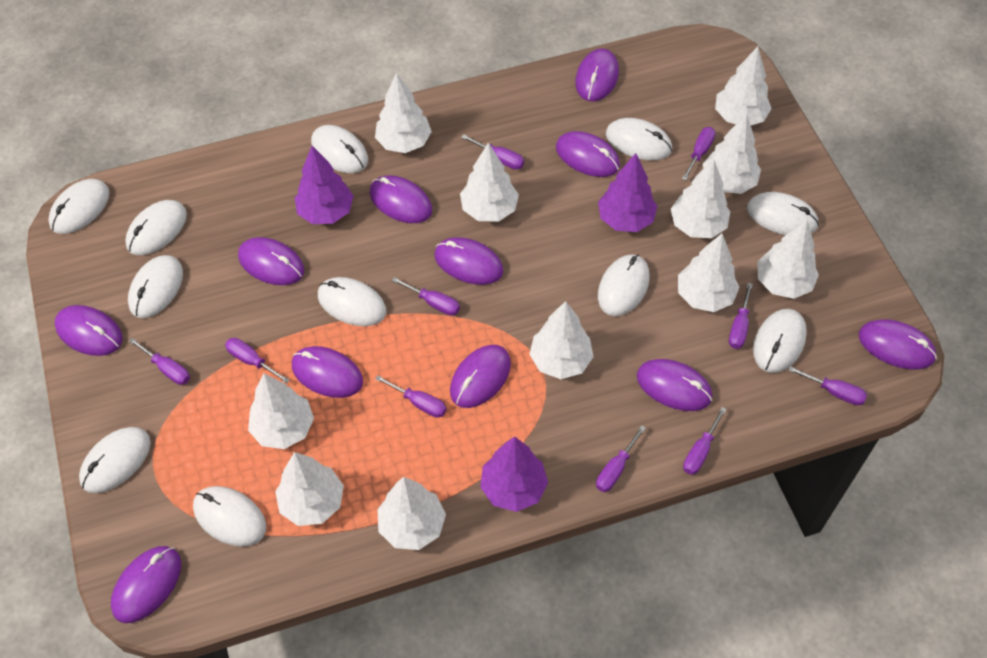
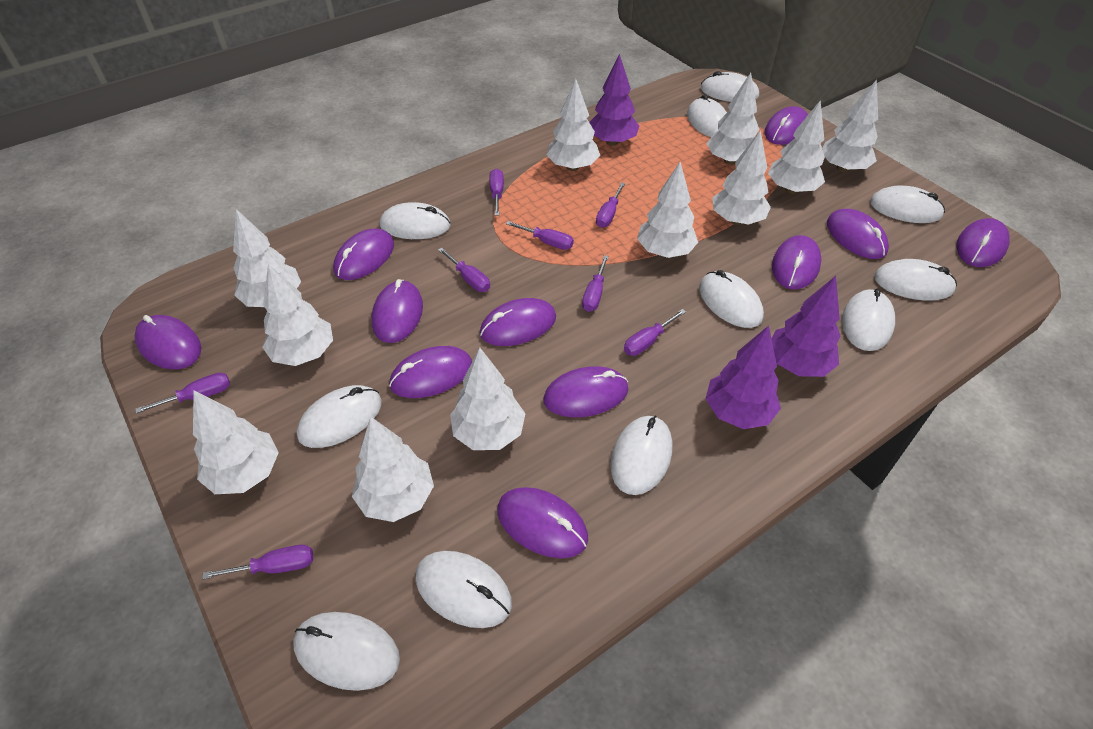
purple screwdriver: 10 -> 8

